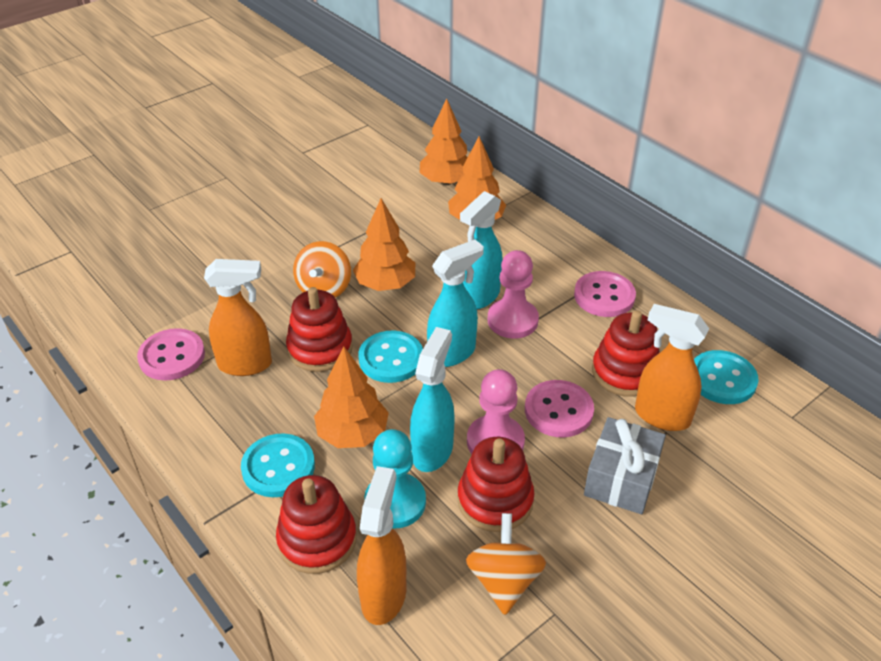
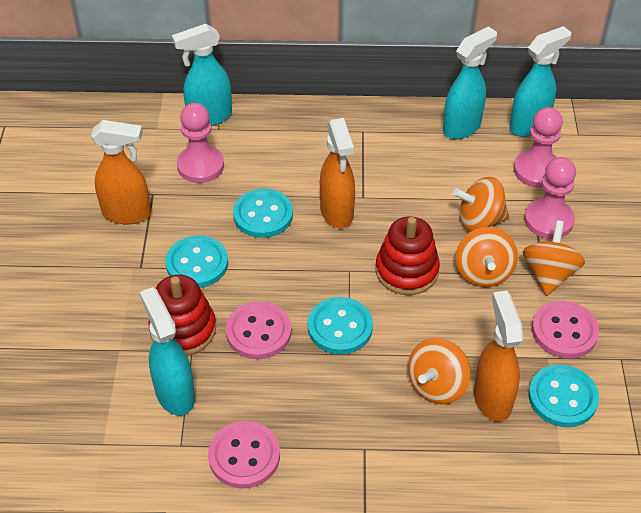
grey gift: 1 -> 0
orange spinning top: 2 -> 4
orange tree: 4 -> 0
pink pawn: 2 -> 3
red stacking toy: 4 -> 2
turquoise button: 3 -> 4
turquoise pawn: 1 -> 0
turquoise spray bottle: 3 -> 4

